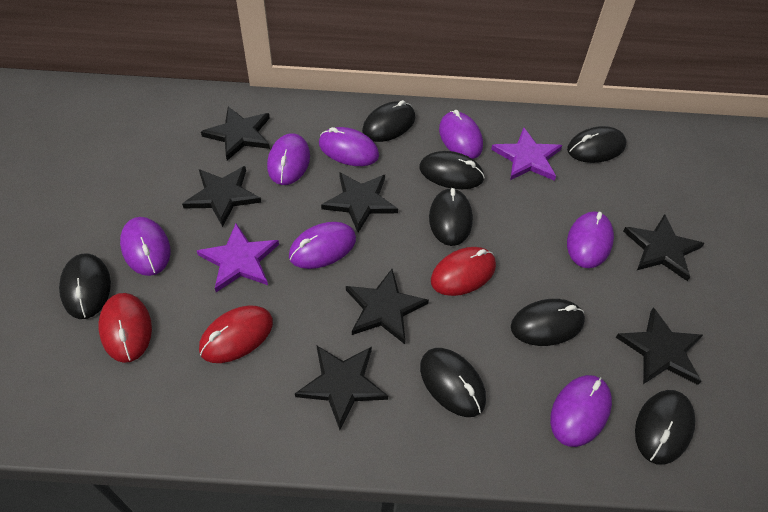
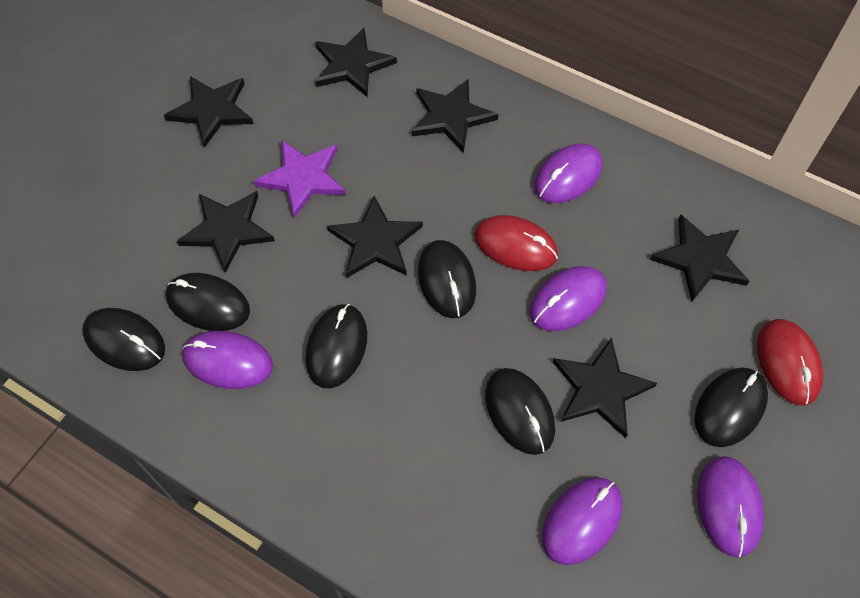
black mouse: 8 -> 6
purple mouse: 7 -> 5
purple star: 2 -> 1
red mouse: 3 -> 2

